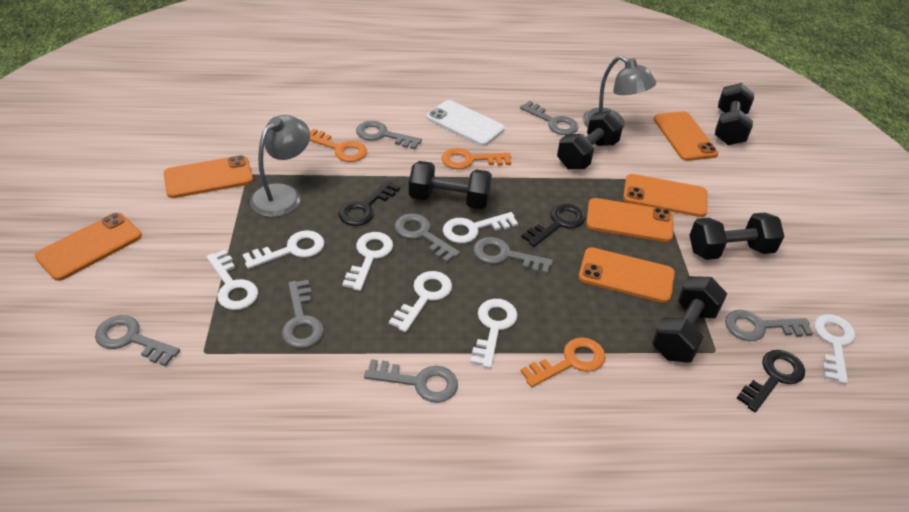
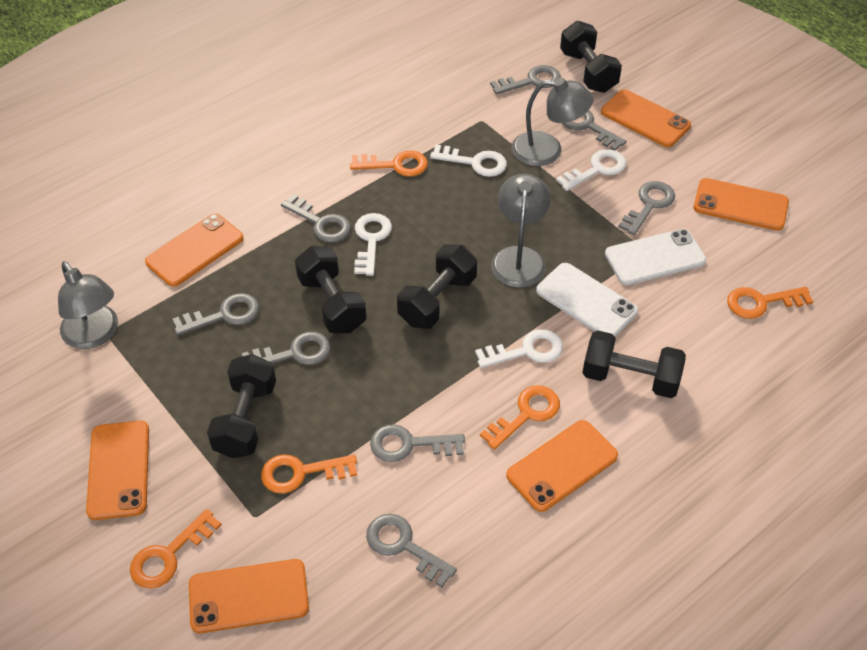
black key: 3 -> 0
grey lamp: 2 -> 3
orange key: 3 -> 5
white key: 7 -> 4
white phone: 1 -> 2

